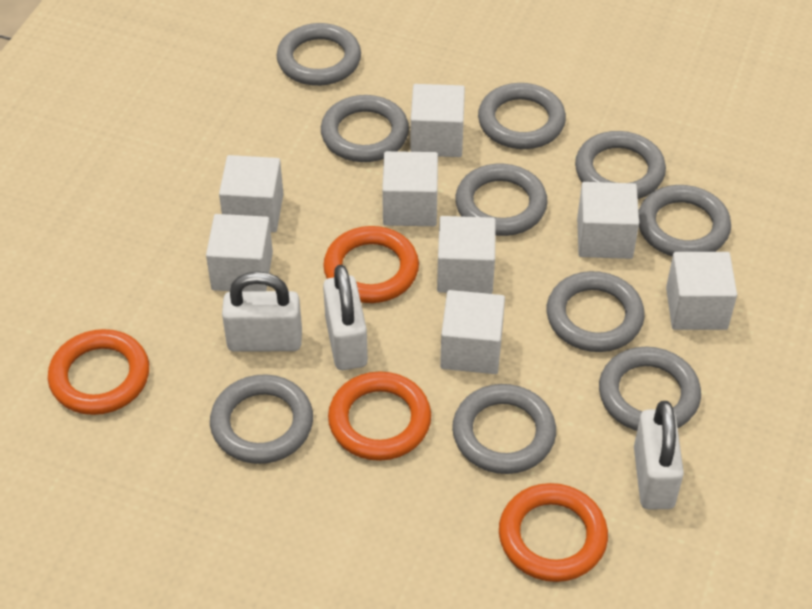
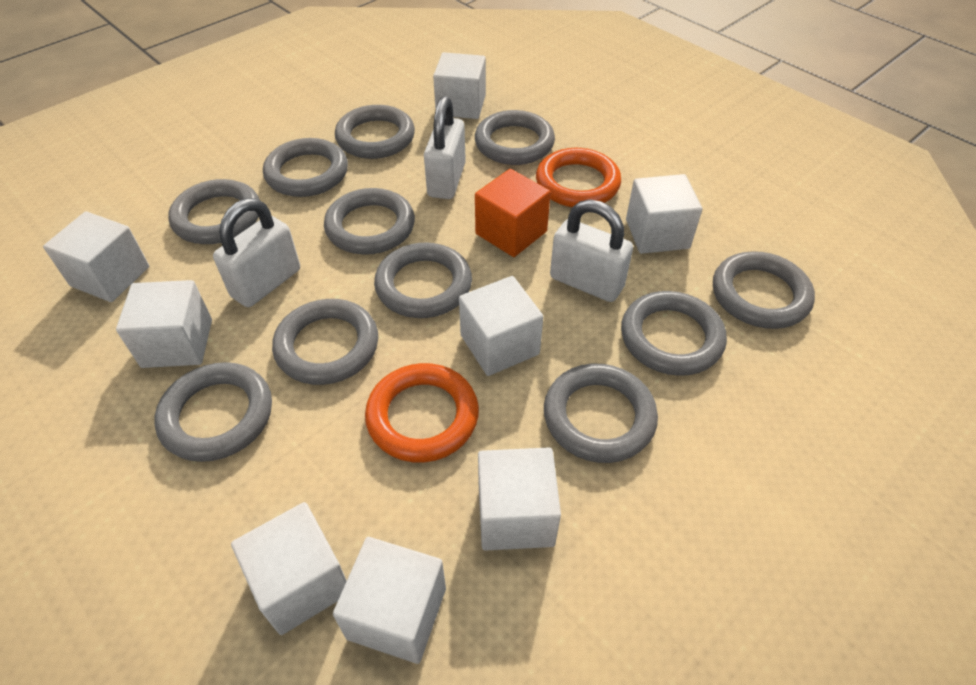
grey ring: 10 -> 11
orange cube: 0 -> 1
orange ring: 4 -> 2

